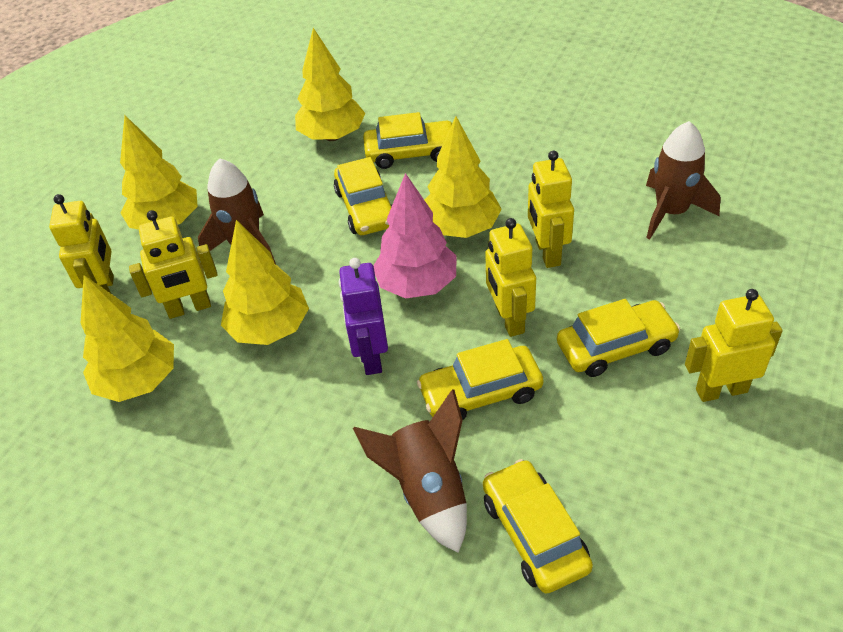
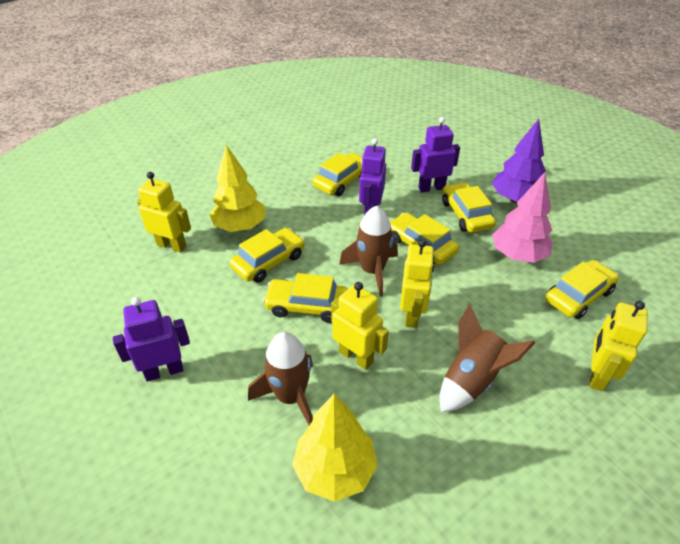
purple robot: 1 -> 3
purple tree: 0 -> 1
yellow car: 5 -> 6
yellow robot: 5 -> 4
yellow tree: 5 -> 2

